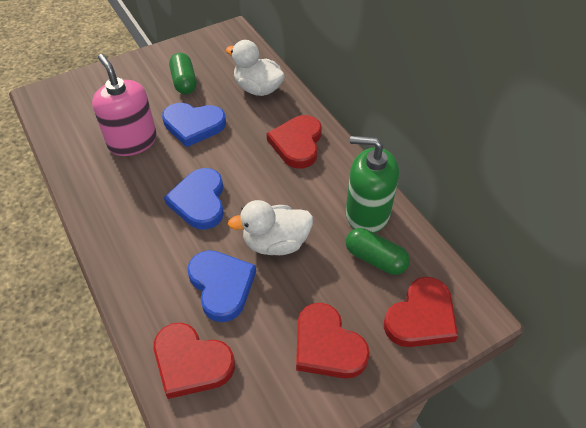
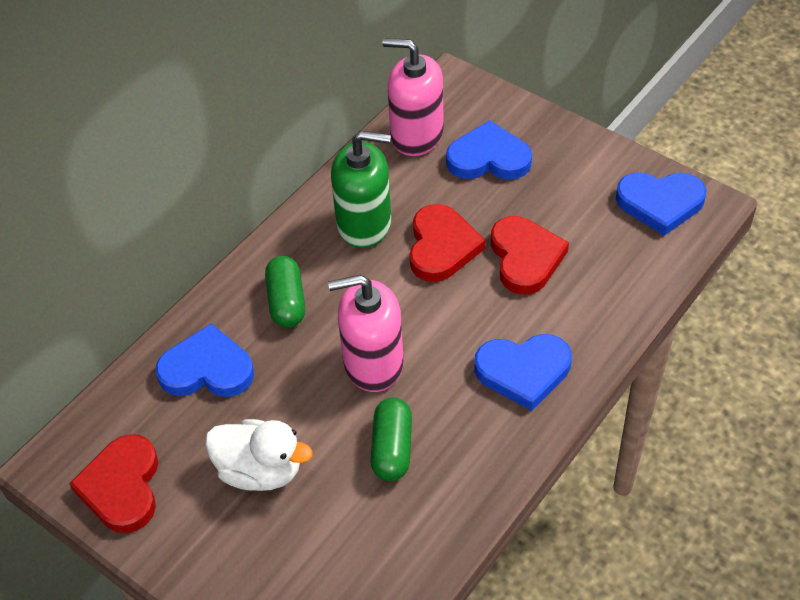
blue heart: 3 -> 4
pink soap dispenser: 1 -> 2
red heart: 4 -> 3
white duck: 2 -> 1

